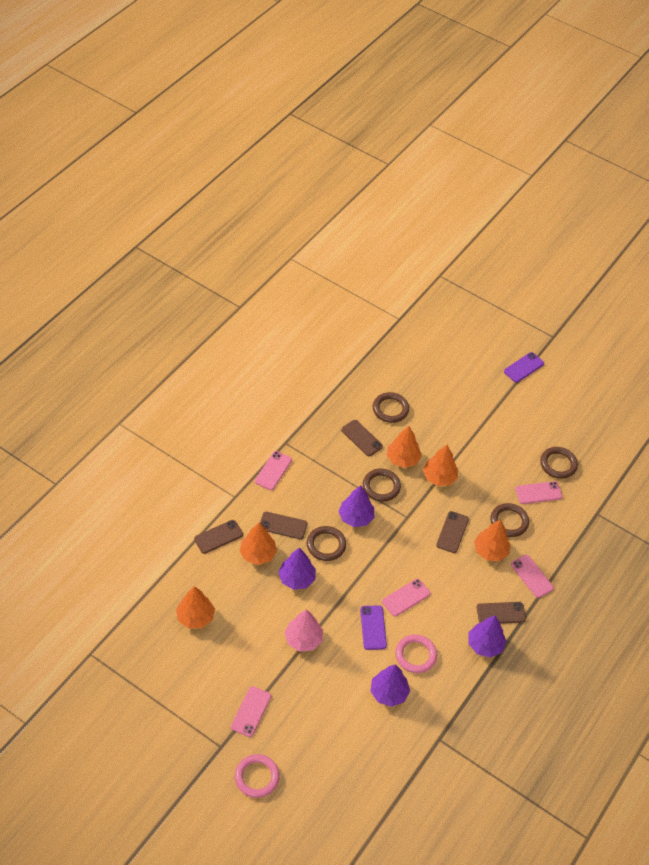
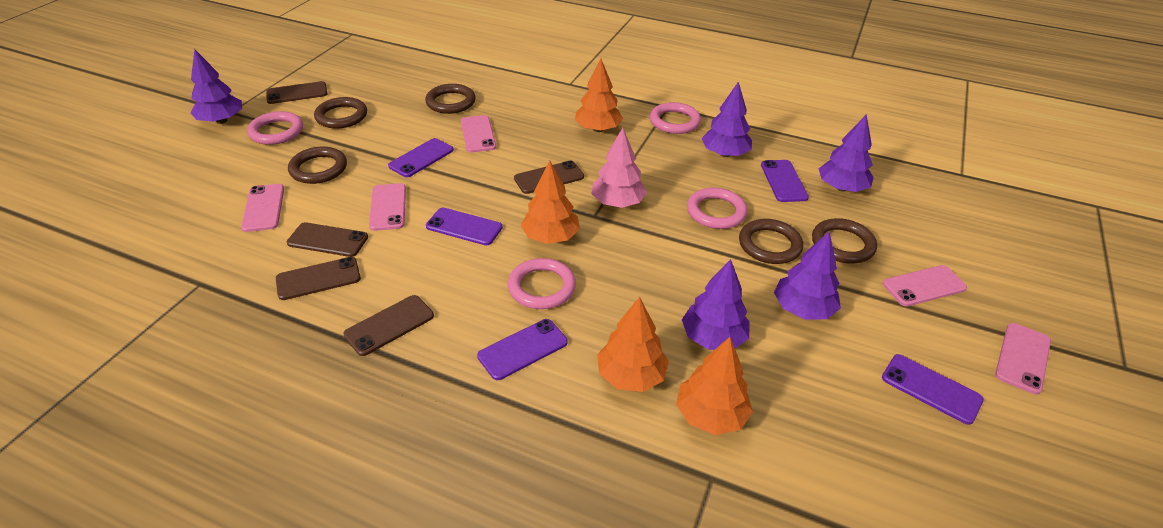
orange tree: 5 -> 4
pink ring: 2 -> 4
purple phone: 2 -> 5
purple tree: 4 -> 5

